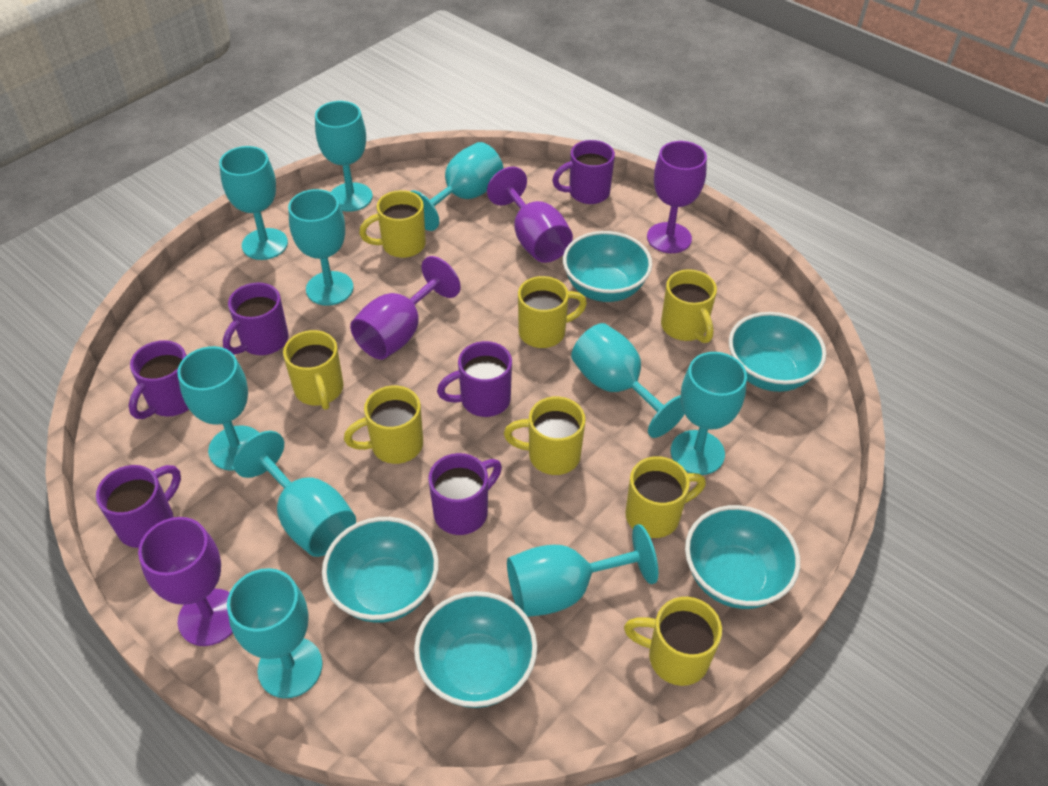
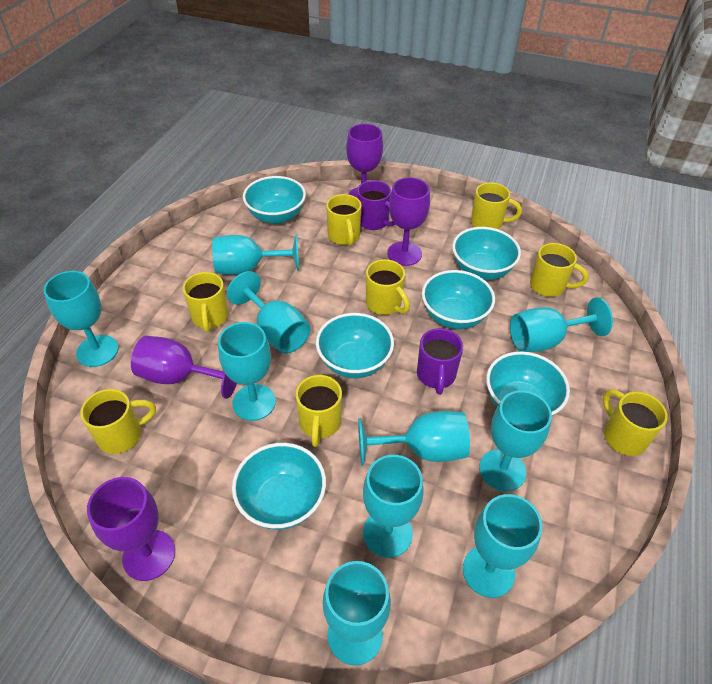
purple mug: 6 -> 2
turquoise bowl: 5 -> 6

